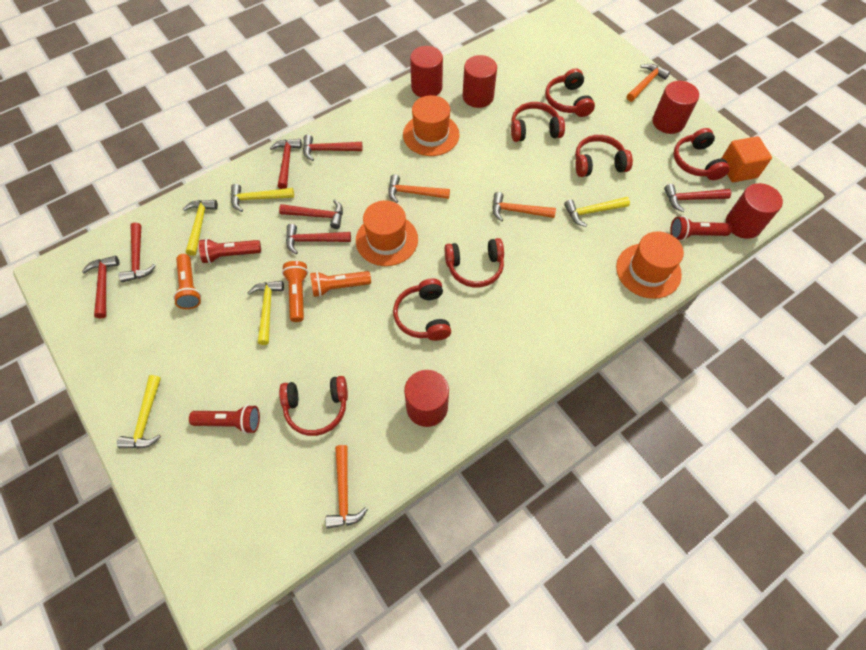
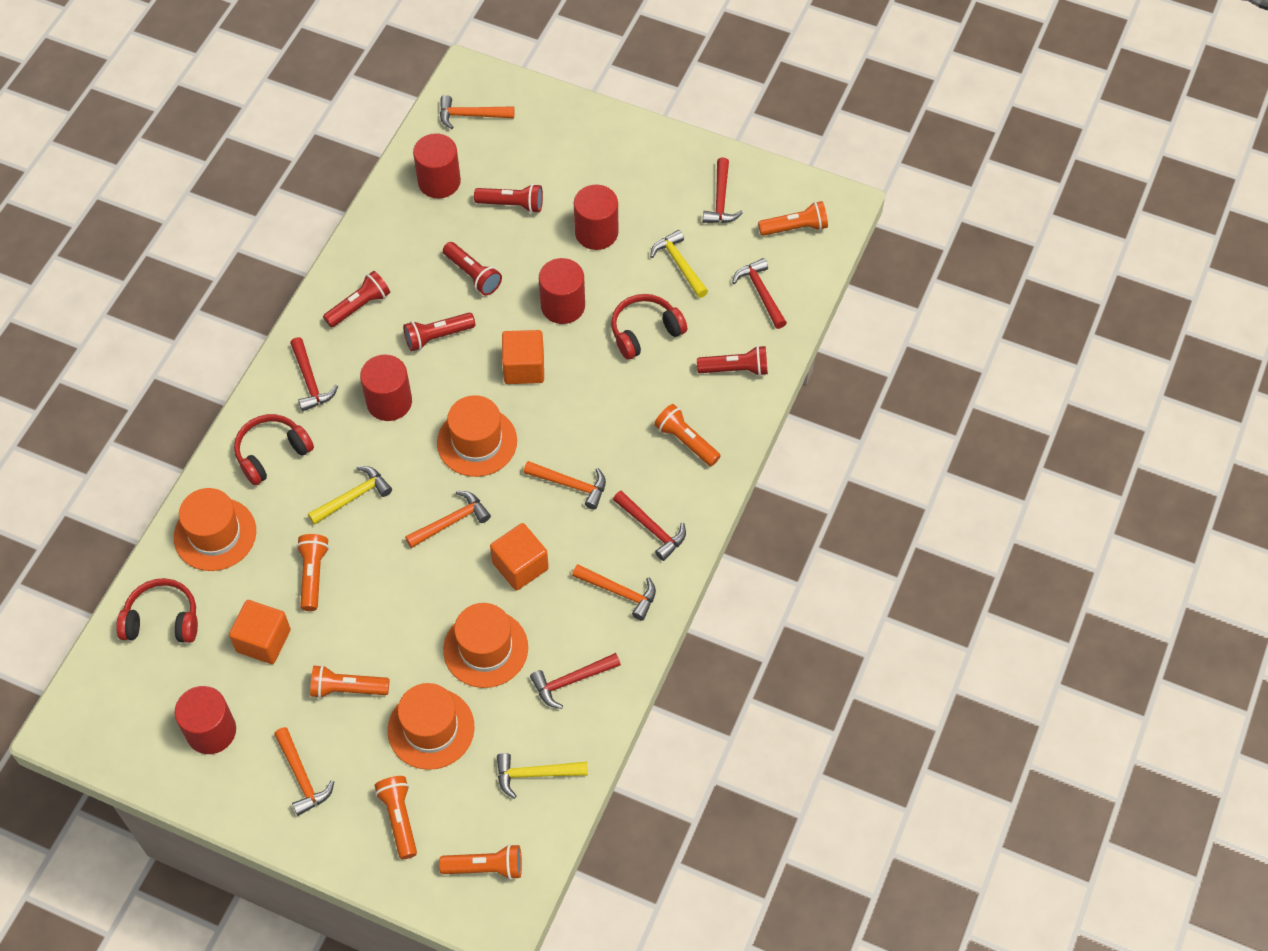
orange cube: 1 -> 3
orange flashlight: 3 -> 6
orange hammer: 4 -> 5
orange hat: 3 -> 4
red flashlight: 3 -> 5
red hammer: 7 -> 5
red headphones: 7 -> 3
yellow hammer: 5 -> 3

